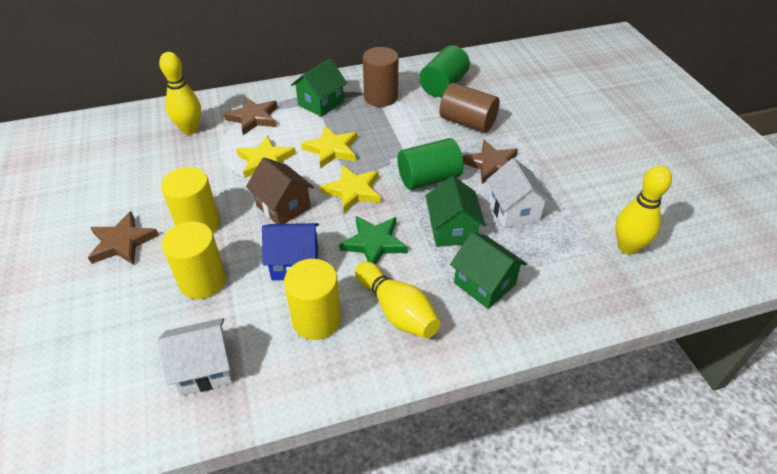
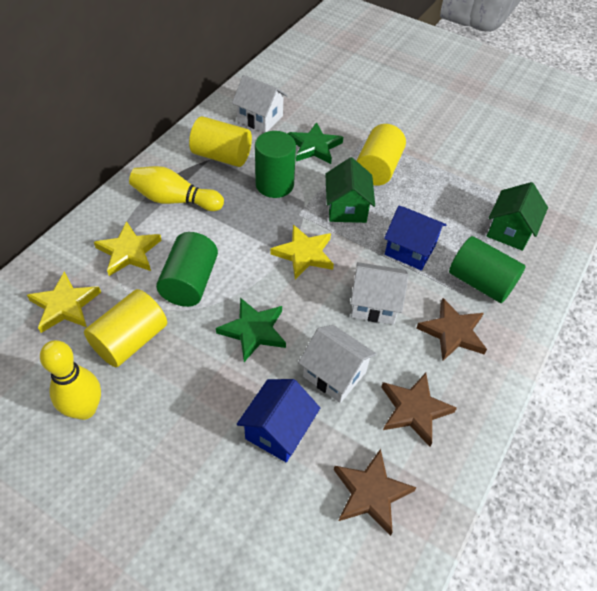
blue house: 1 -> 2
brown cylinder: 2 -> 0
brown house: 1 -> 0
green cylinder: 2 -> 3
green house: 3 -> 2
green star: 1 -> 2
white house: 2 -> 3
yellow bowling pin: 3 -> 2

